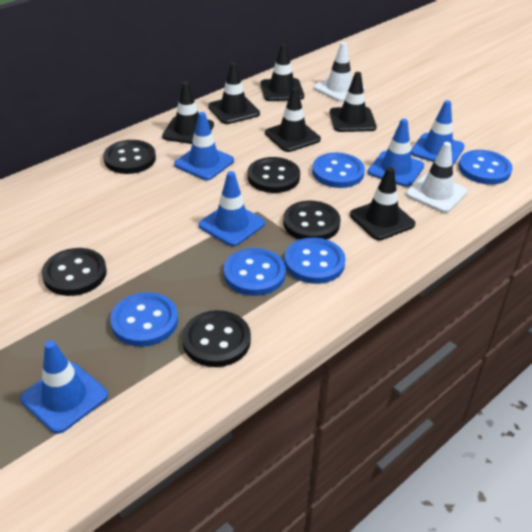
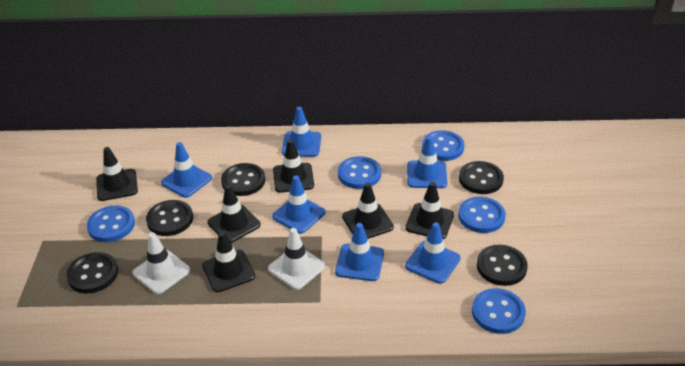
blue traffic cone: 5 -> 6

